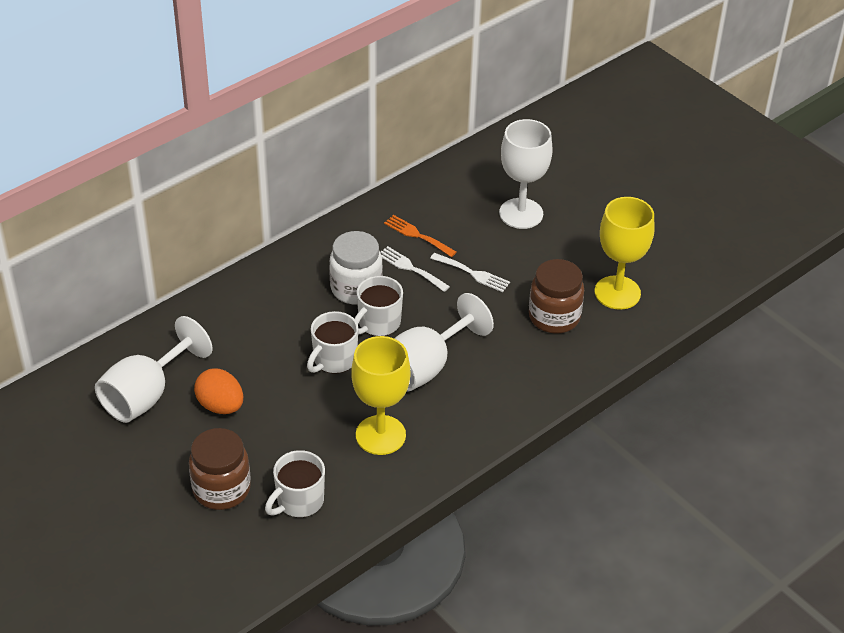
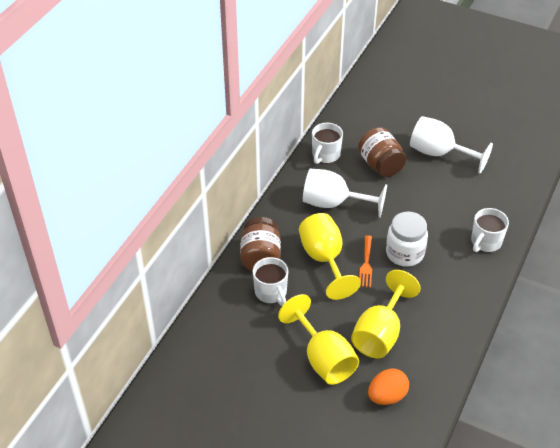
white fork: 2 -> 0
white goblet: 3 -> 2
yellow goblet: 2 -> 3

